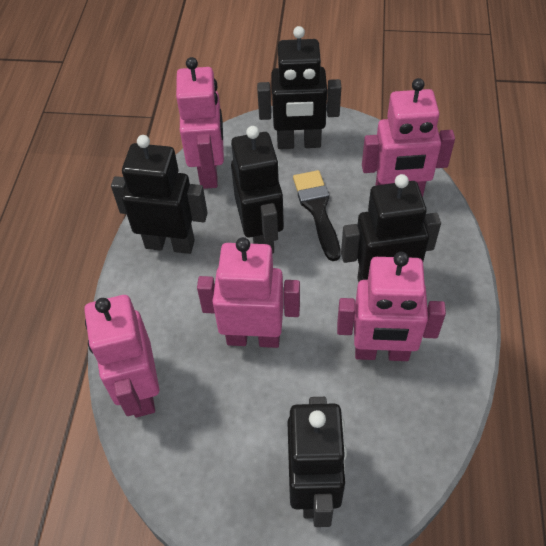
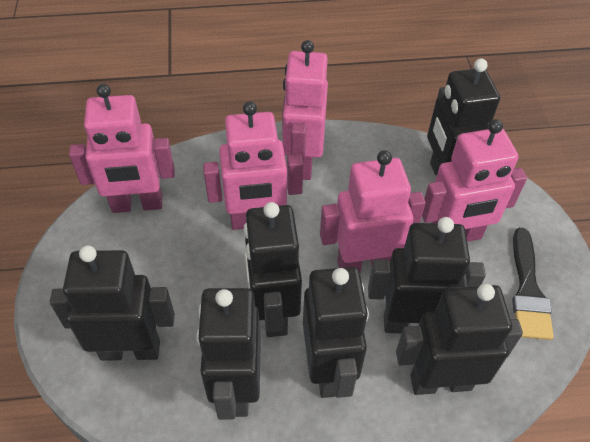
black robot: 5 -> 7

